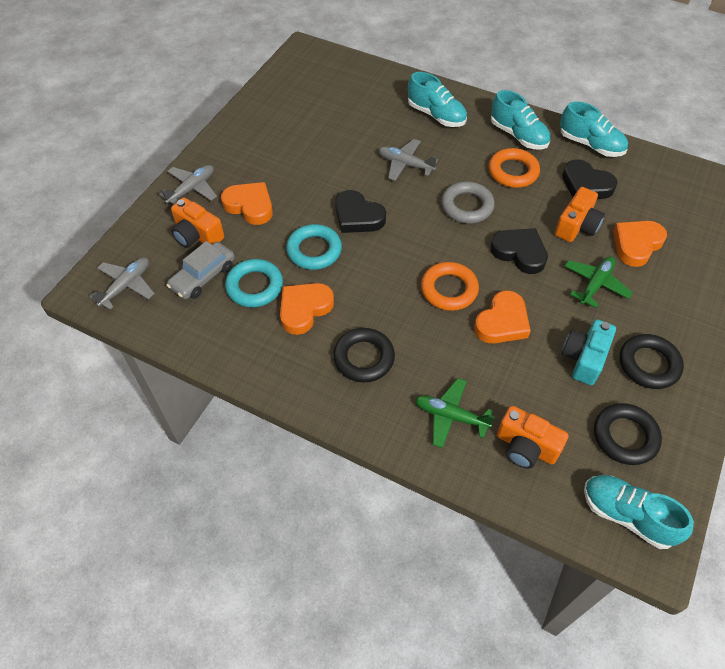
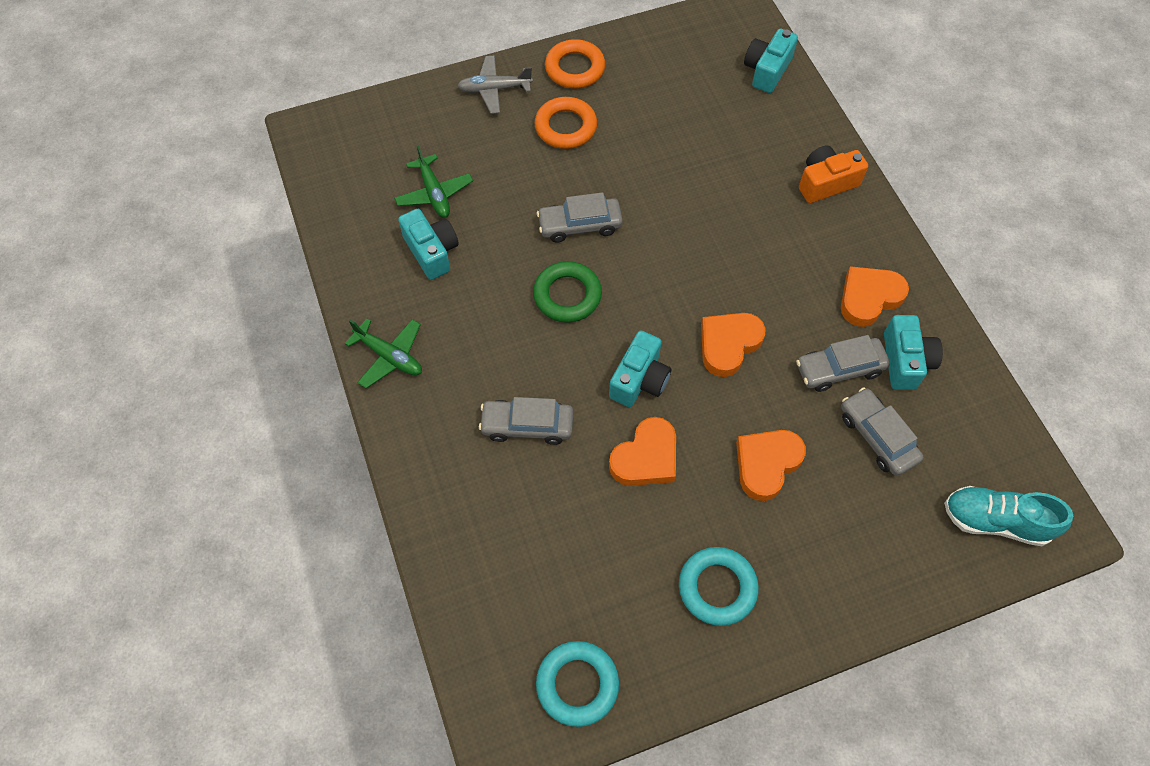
black heart: 3 -> 0
black ring: 3 -> 0
green ring: 0 -> 1
grey car: 1 -> 4
grey plane: 3 -> 1
grey ring: 1 -> 0
orange camera: 3 -> 1
turquoise camera: 1 -> 4
turquoise shoe: 4 -> 1

